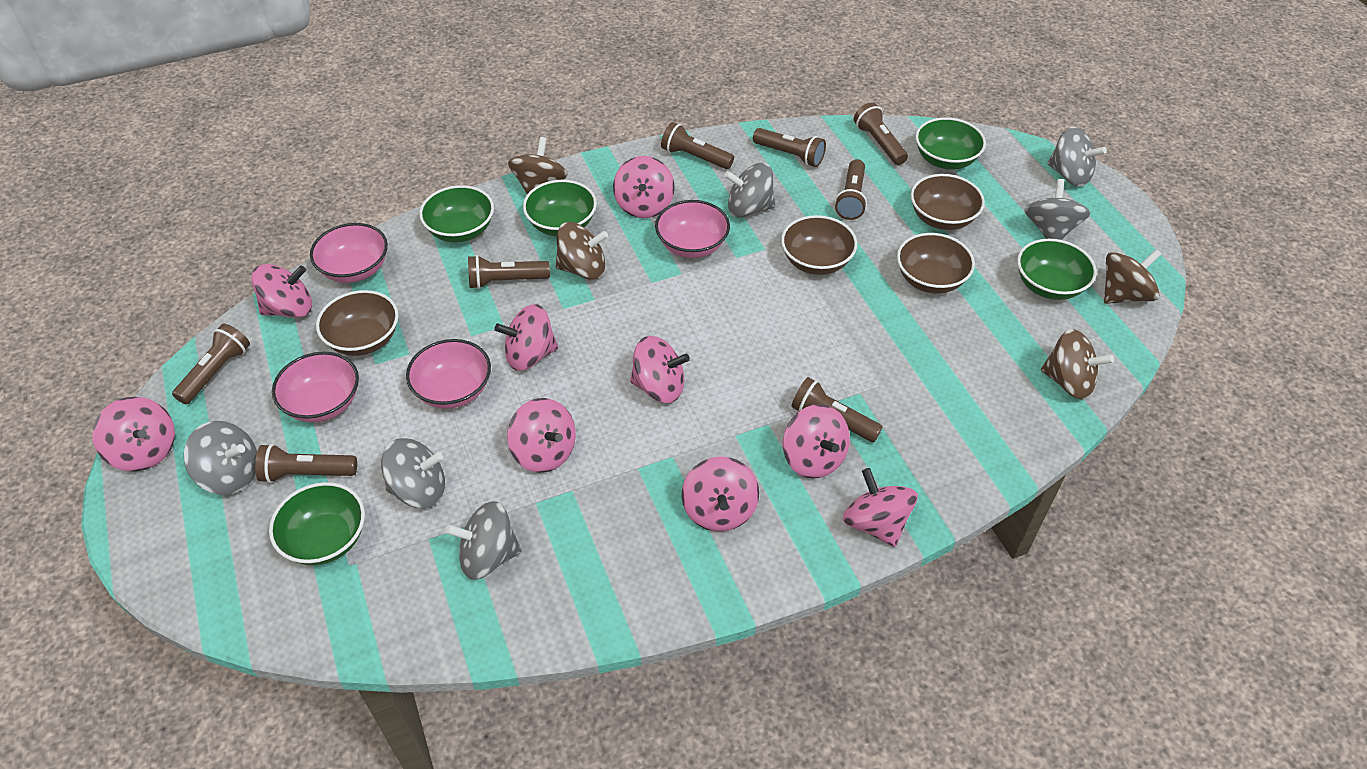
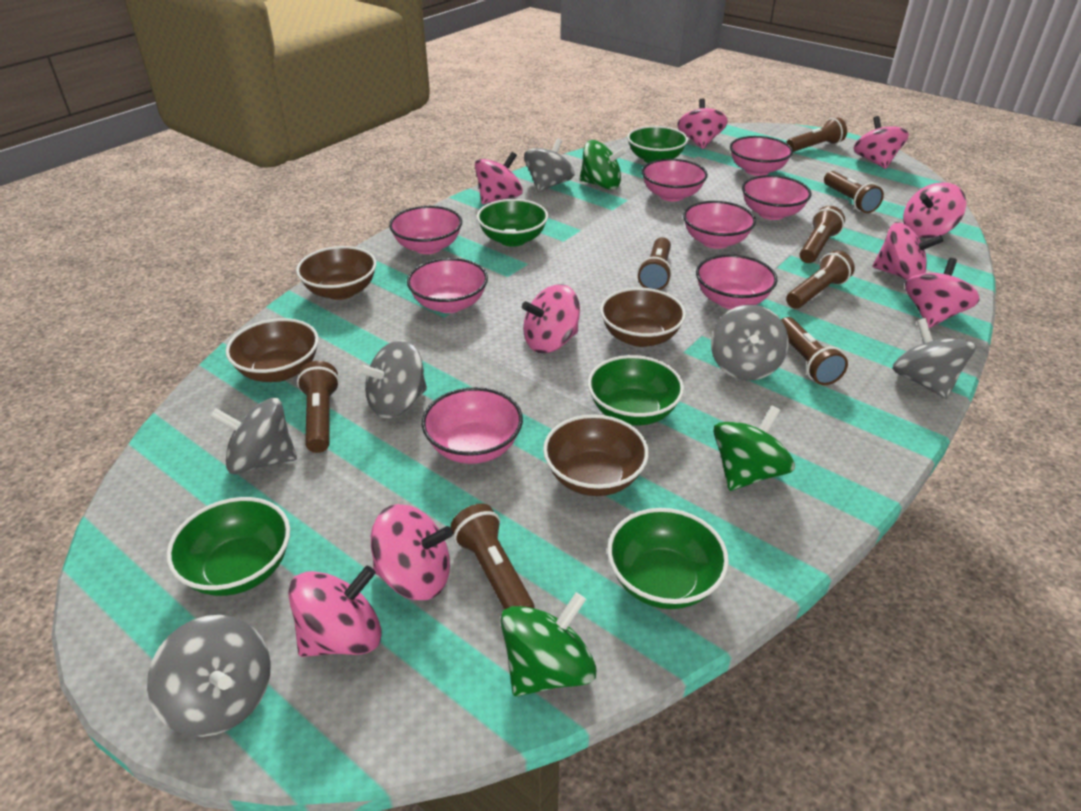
brown spinning top: 4 -> 0
green spinning top: 0 -> 3
pink bowl: 4 -> 8

